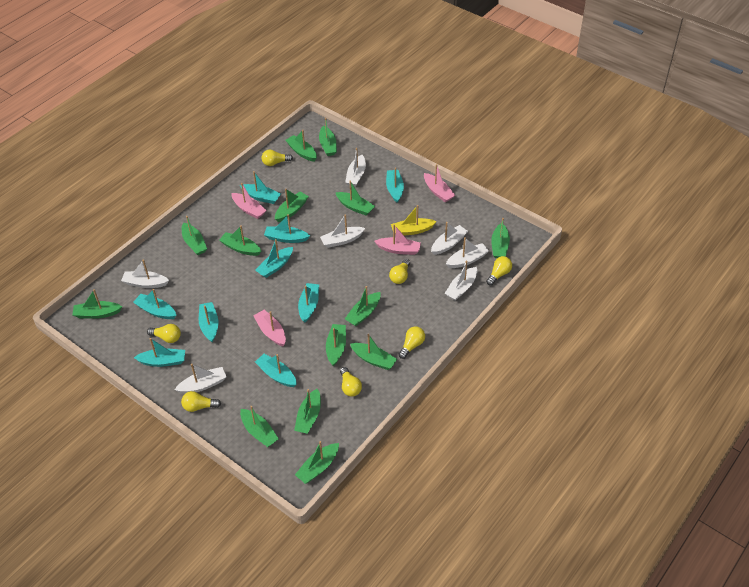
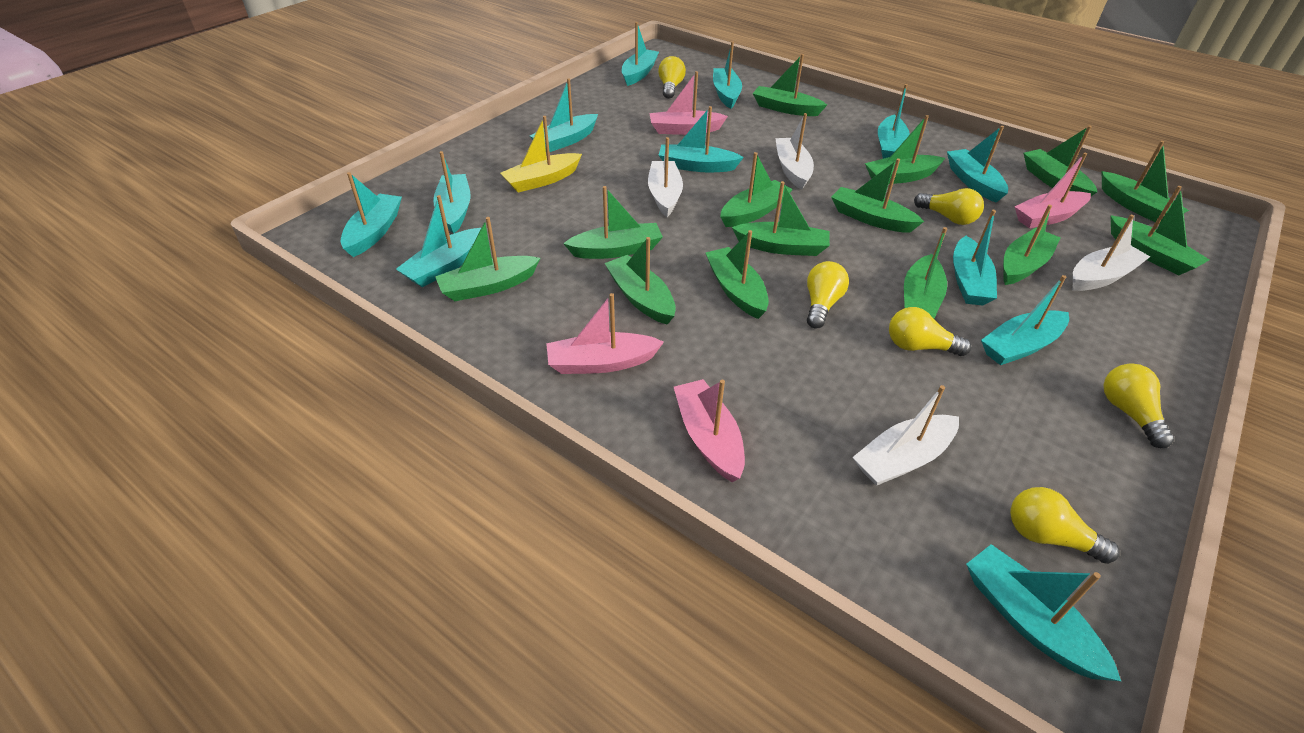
turquoise boat: 9 -> 12
white boat: 7 -> 4
yellow light bulb: 7 -> 6

